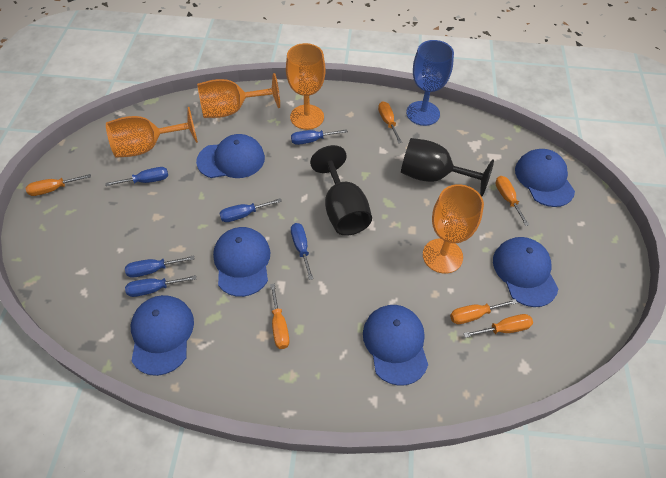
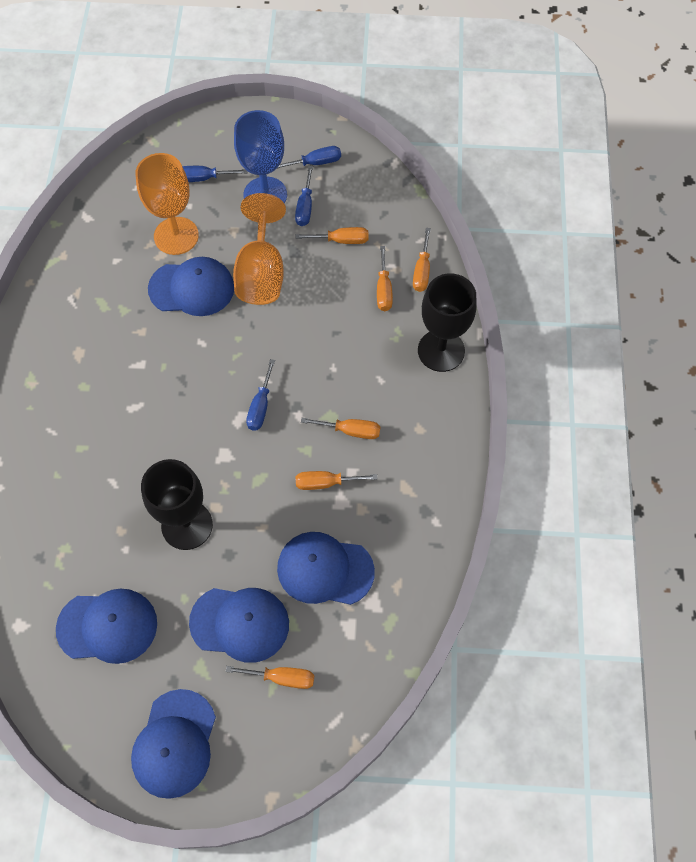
blue cap: 6 -> 5
blue screwdriver: 6 -> 4
orange goblet: 4 -> 2

